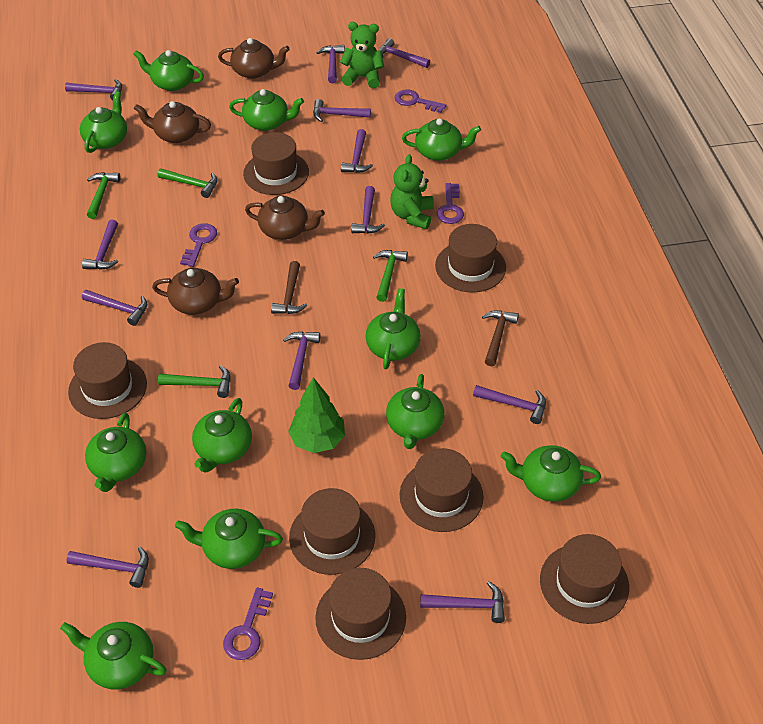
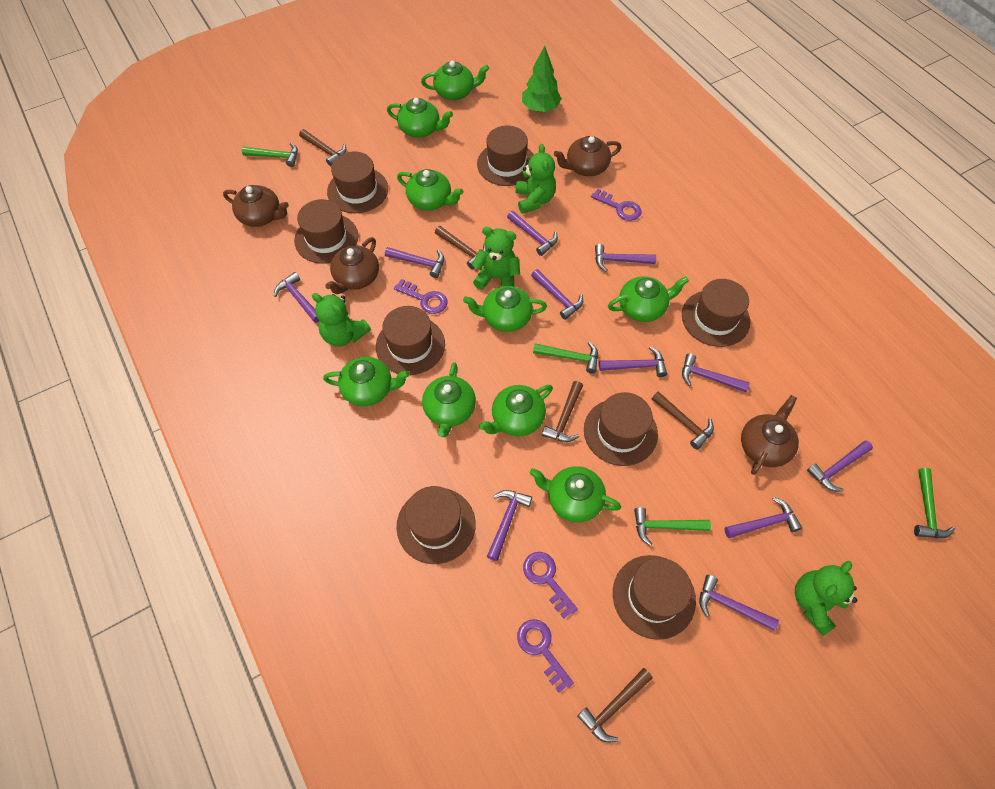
brown hammer: 2 -> 5
brown hat: 7 -> 8
green teapot: 11 -> 9
green teddy bear: 2 -> 4
purple hammer: 12 -> 11

